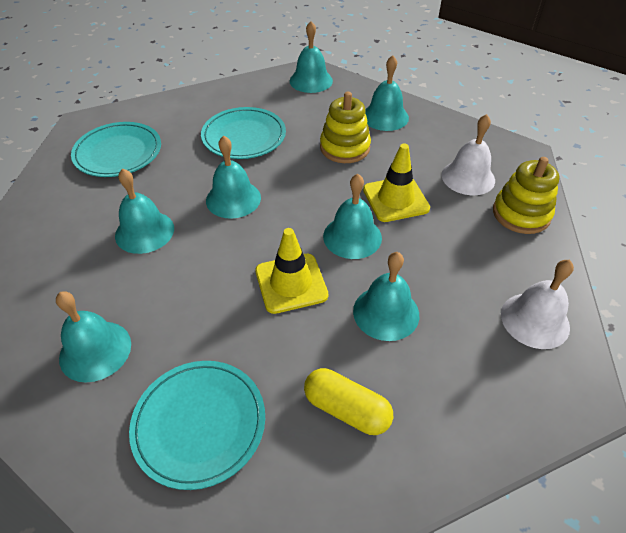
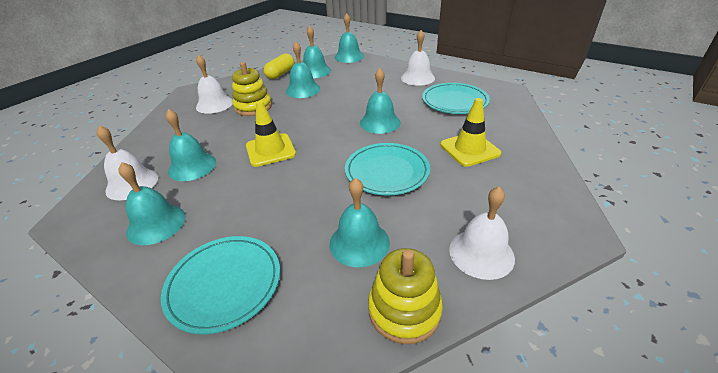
white bell: 2 -> 4

